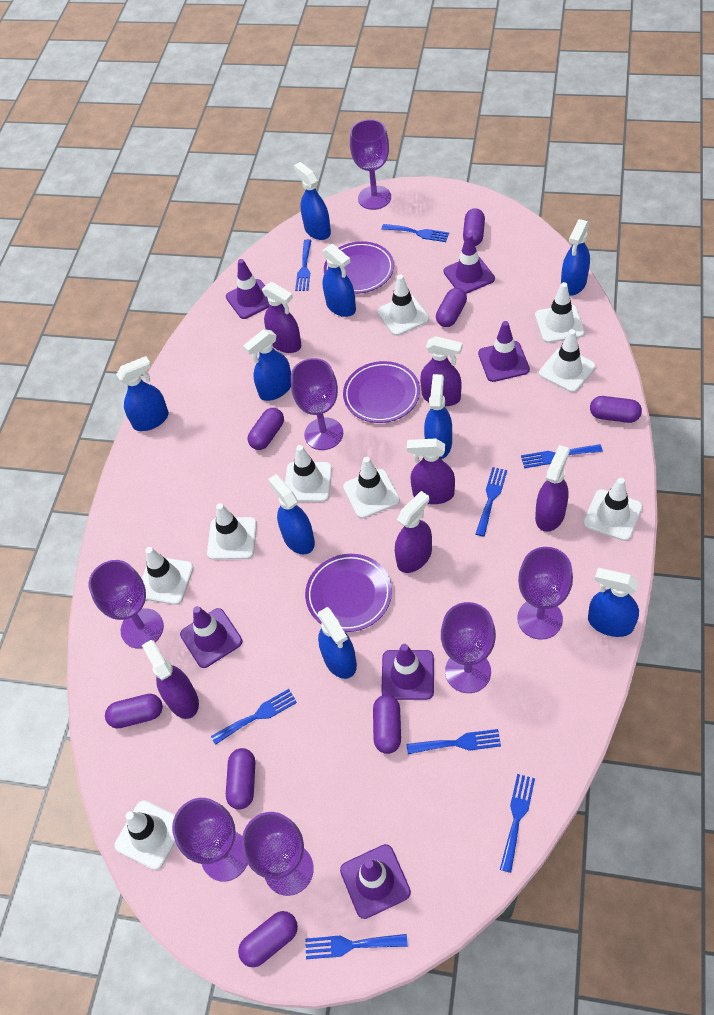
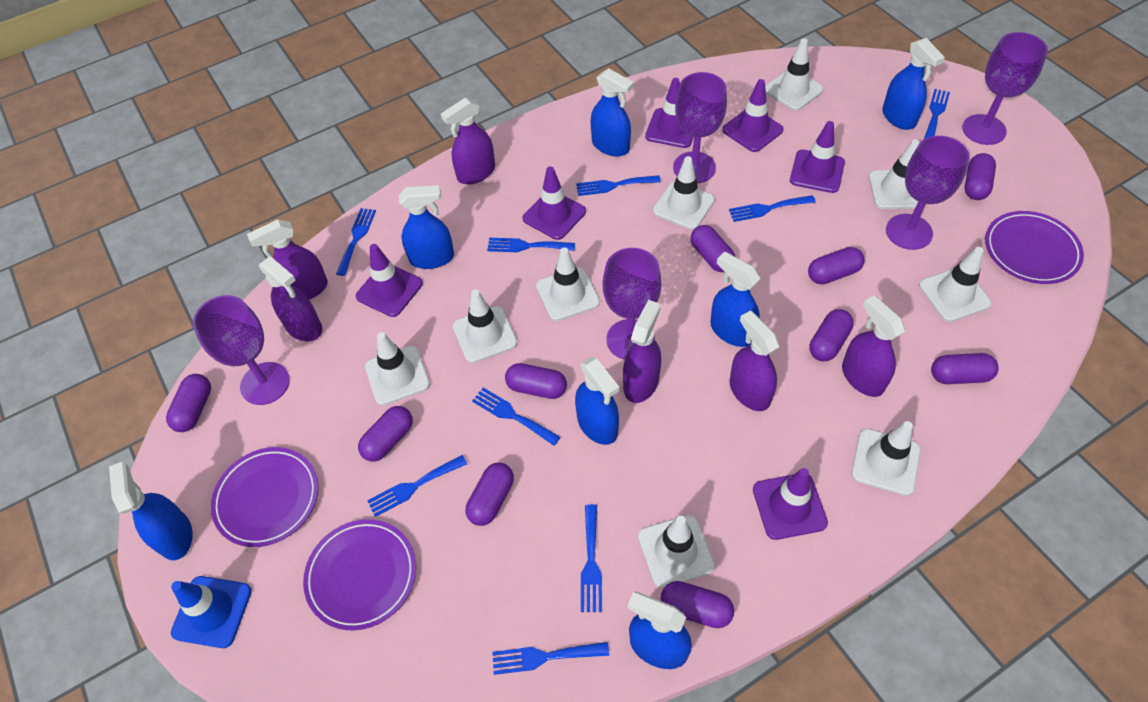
blue fork: 8 -> 9
blue spray bottle: 9 -> 7
blue traffic cone: 0 -> 1
purple capsule: 8 -> 10
purple goblet: 7 -> 5

